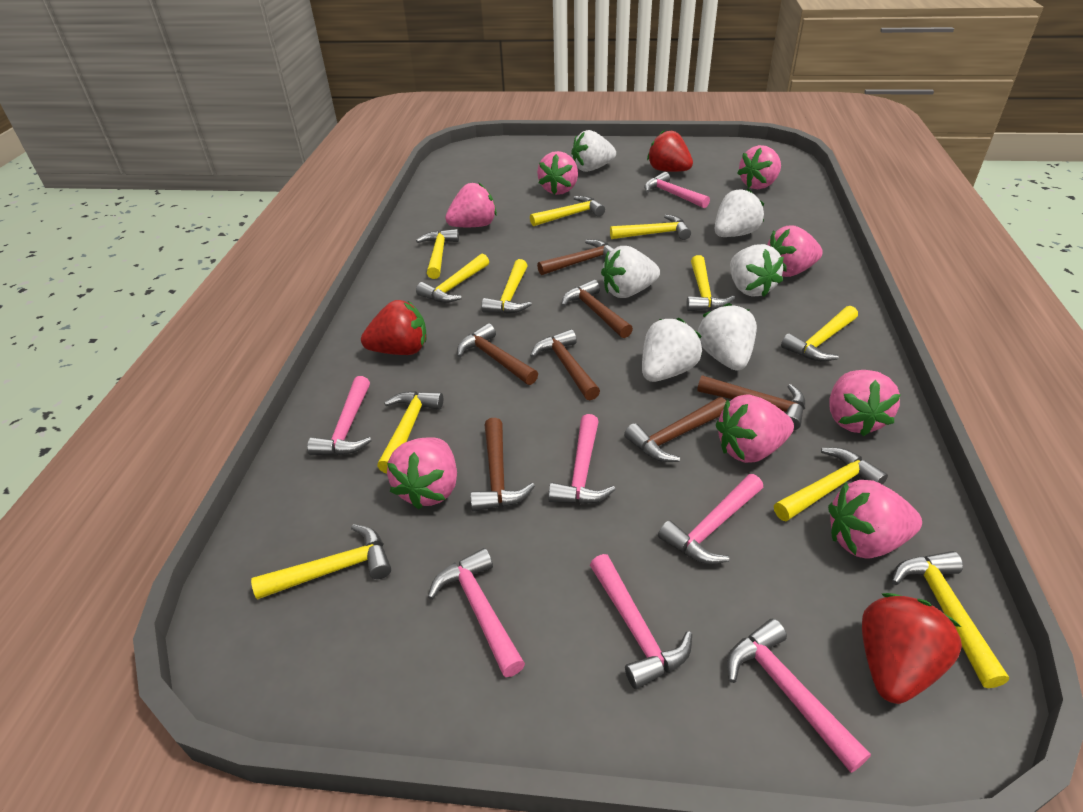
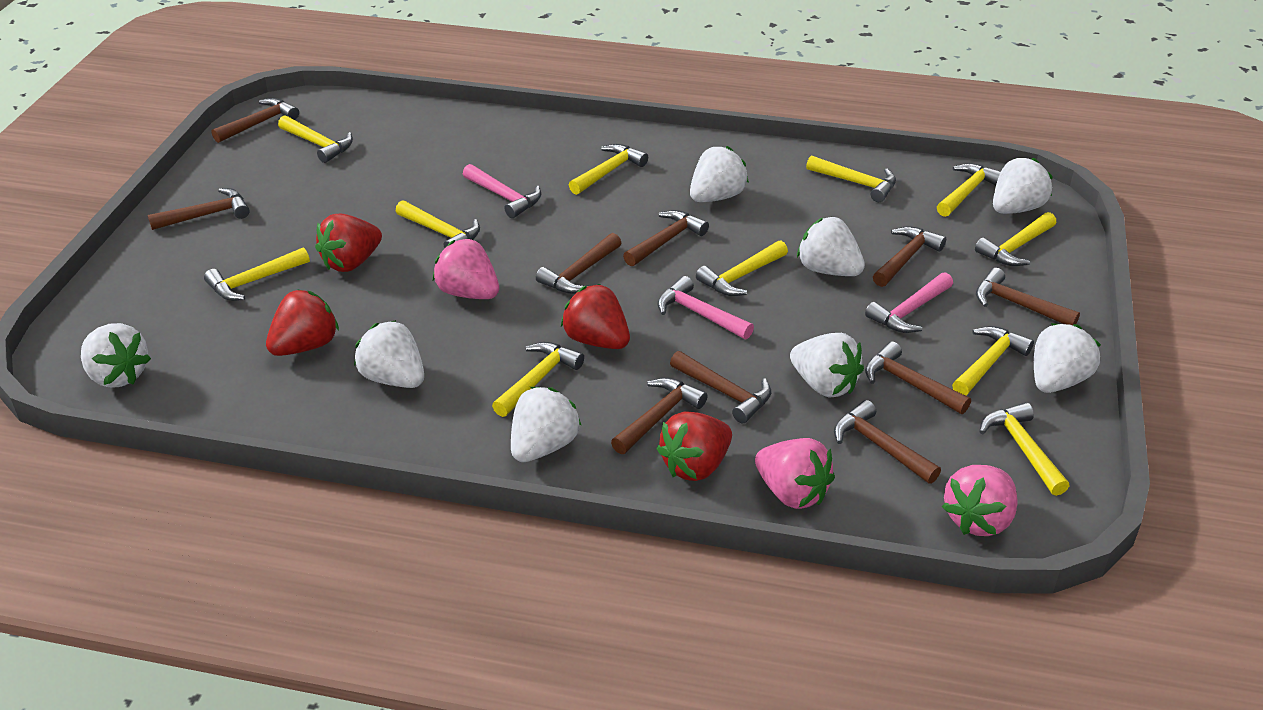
brown hammer: 7 -> 10
pink hammer: 7 -> 3
pink strawberry: 8 -> 3
red strawberry: 3 -> 4
white strawberry: 6 -> 8

